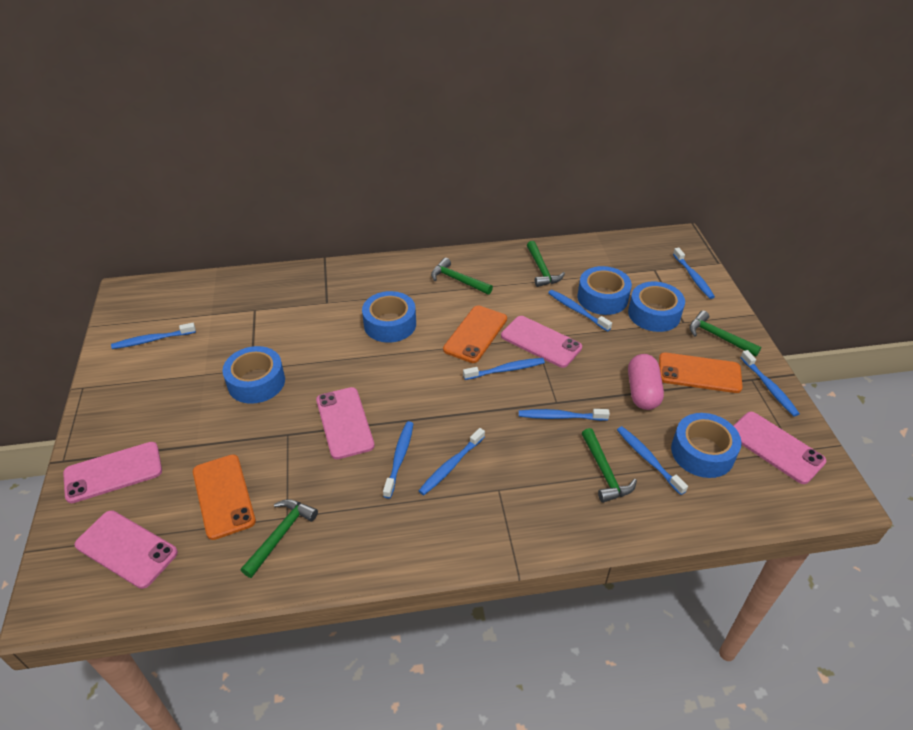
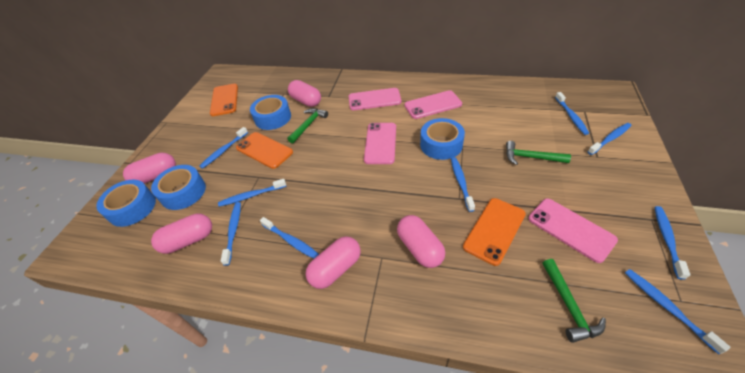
blue tape: 5 -> 4
green hammer: 5 -> 3
pink capsule: 1 -> 5
pink phone: 5 -> 4

